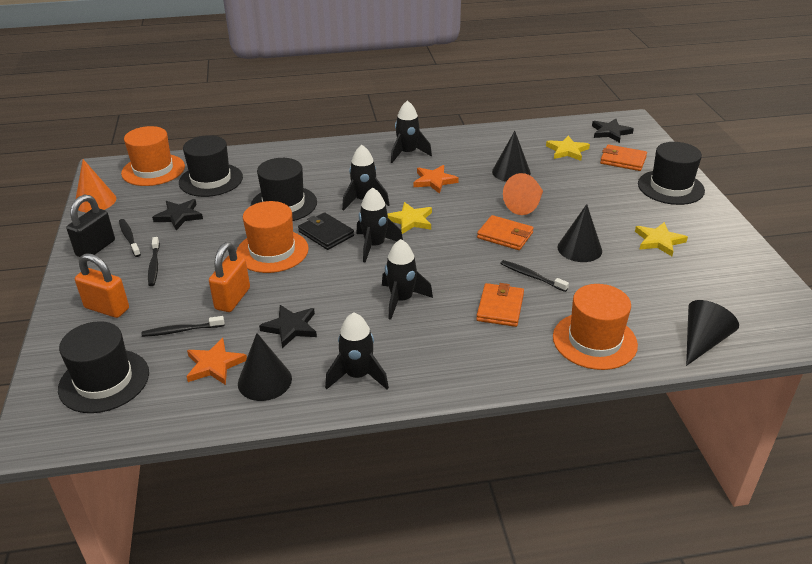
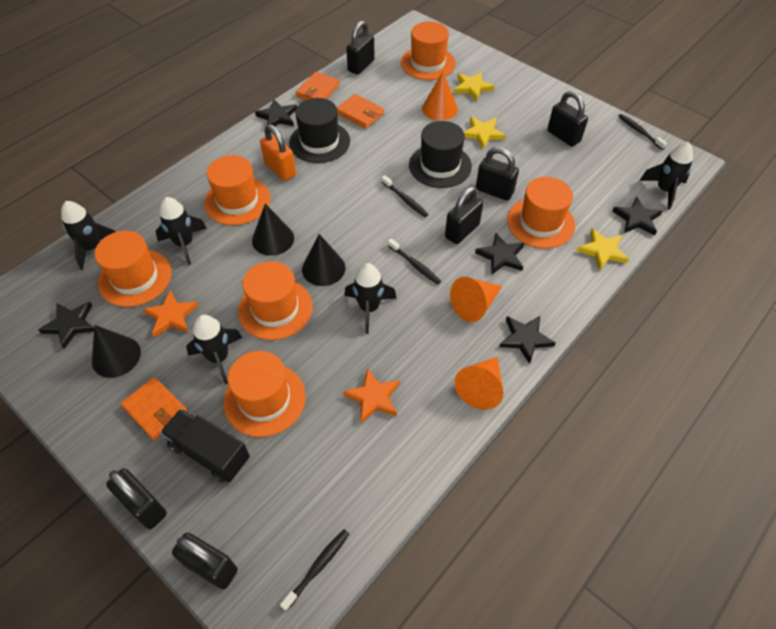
black cone: 4 -> 3
black hat: 4 -> 2
black padlock: 1 -> 6
black star: 3 -> 5
black truck: 0 -> 1
black wallet: 1 -> 0
orange cone: 2 -> 3
orange hat: 3 -> 6
orange padlock: 2 -> 1

